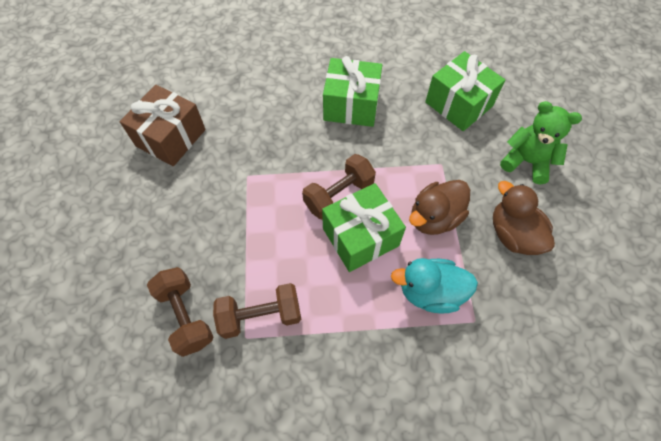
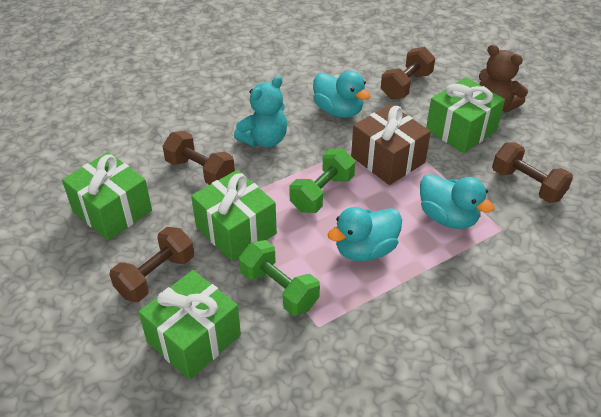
brown duck: 2 -> 0
brown dumbbell: 3 -> 4
brown teddy bear: 0 -> 1
green dumbbell: 0 -> 2
green gift: 3 -> 4
green teddy bear: 1 -> 0
turquoise duck: 1 -> 3
turquoise teddy bear: 0 -> 1

